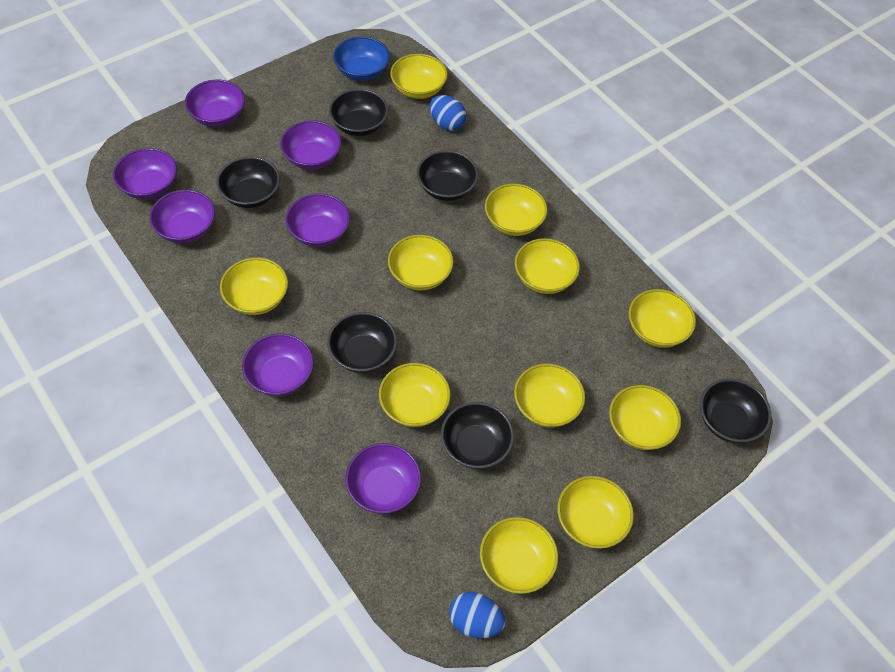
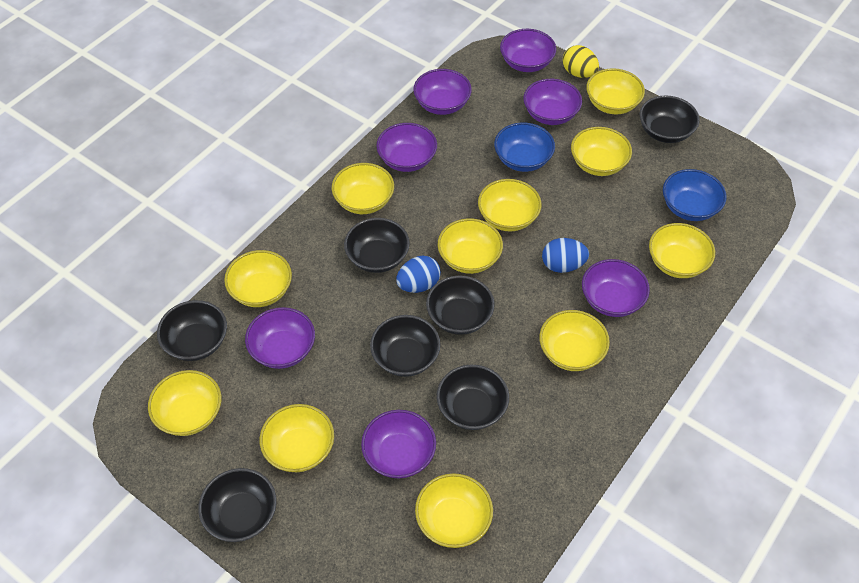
black bowl: 6 -> 7
blue bowl: 1 -> 2
yellow egg: 0 -> 1

